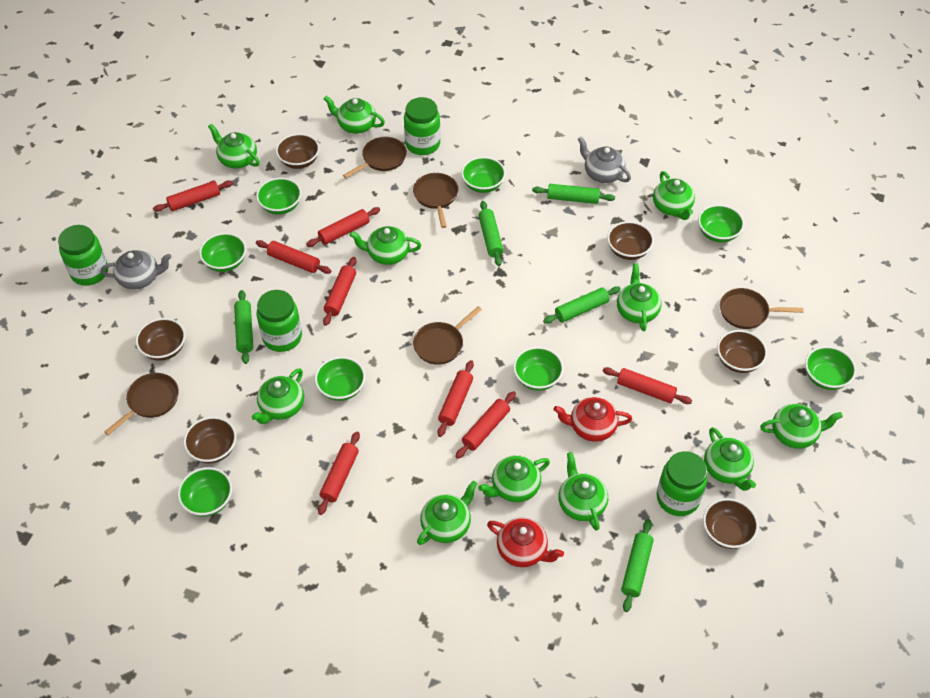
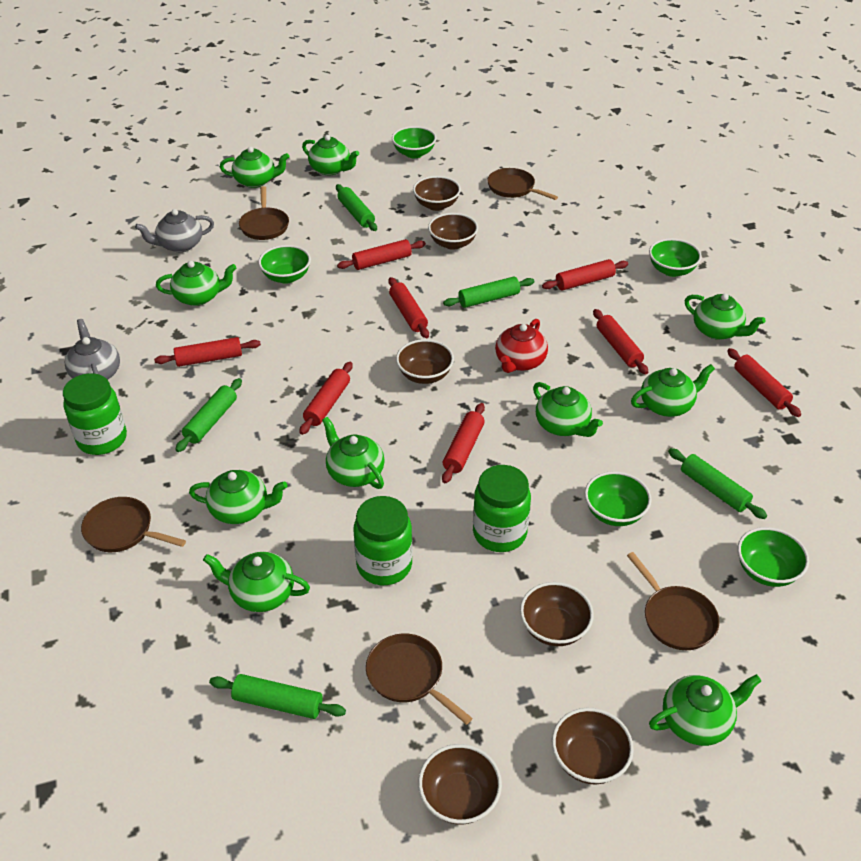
green bowl: 8 -> 5
green jar: 4 -> 3
green teapot: 11 -> 10
red teapot: 2 -> 1

